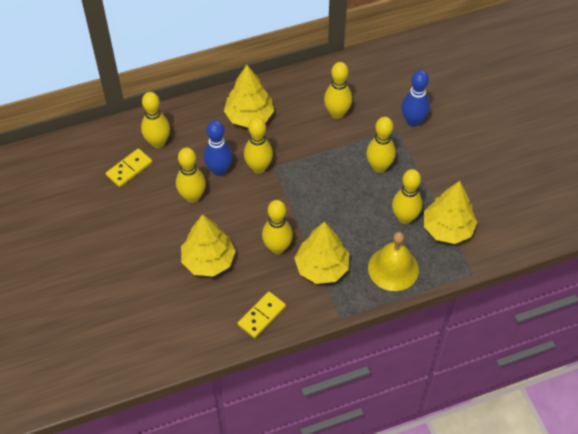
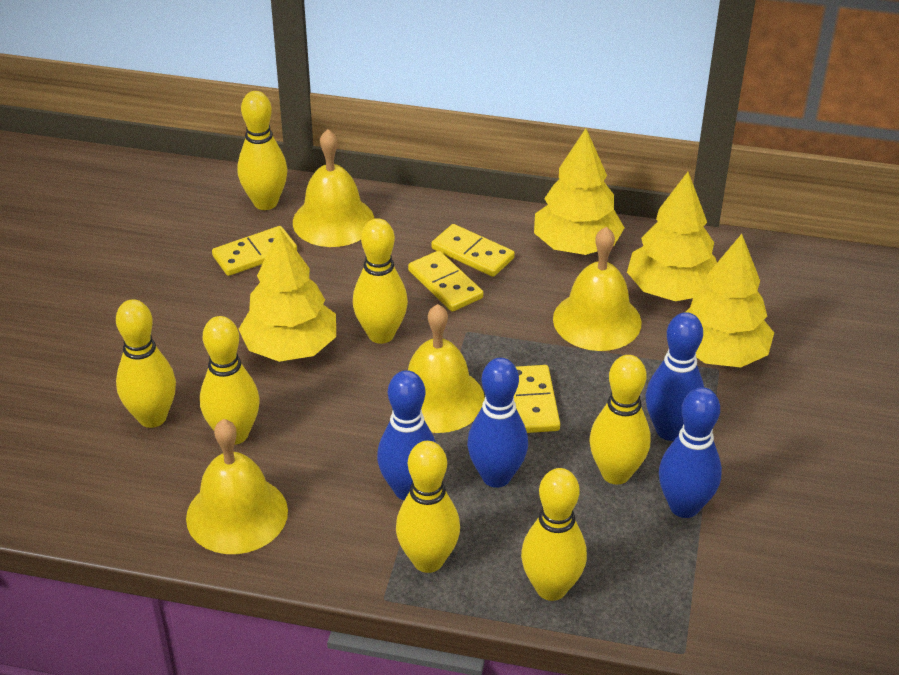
blue bowling pin: 2 -> 4
yellow bell: 1 -> 4
yellow domino: 2 -> 4

